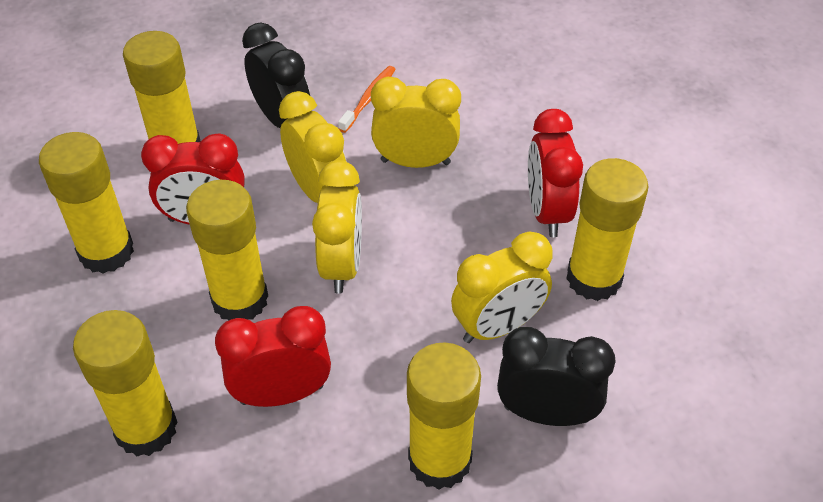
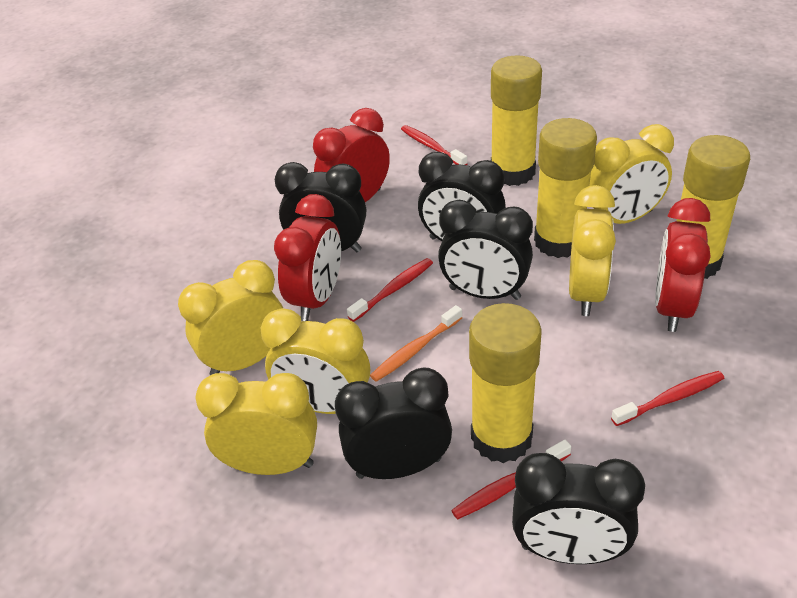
black clock: 2 -> 5
red toothbrush: 0 -> 4
yellow clock: 4 -> 5
yellow glue stick: 6 -> 4

